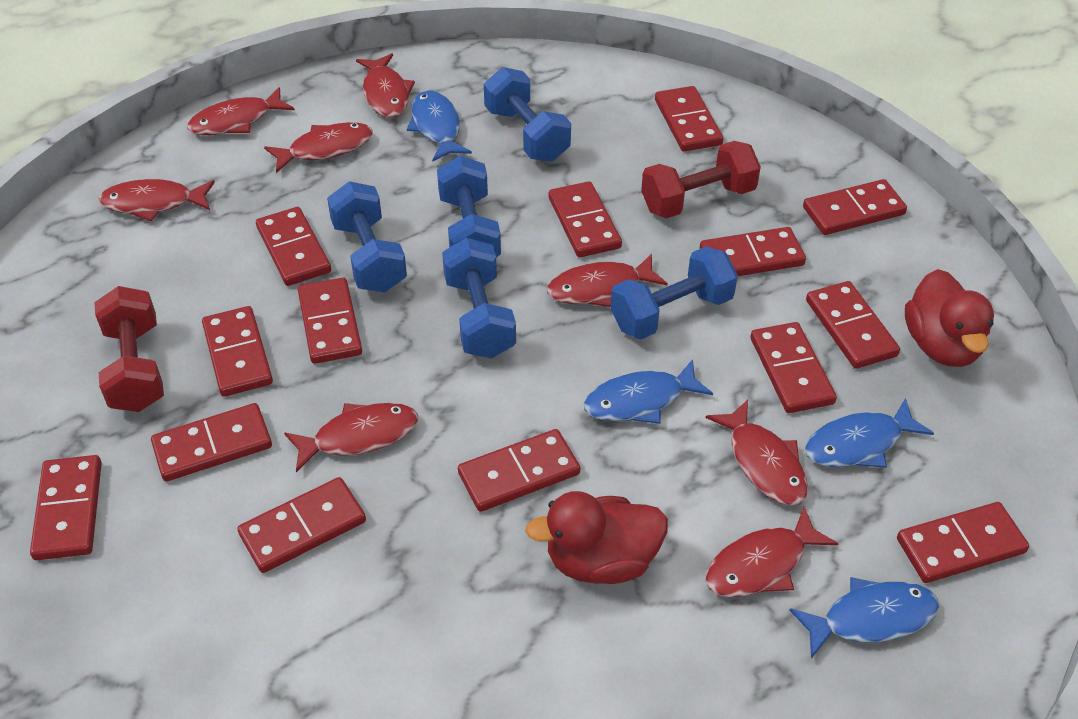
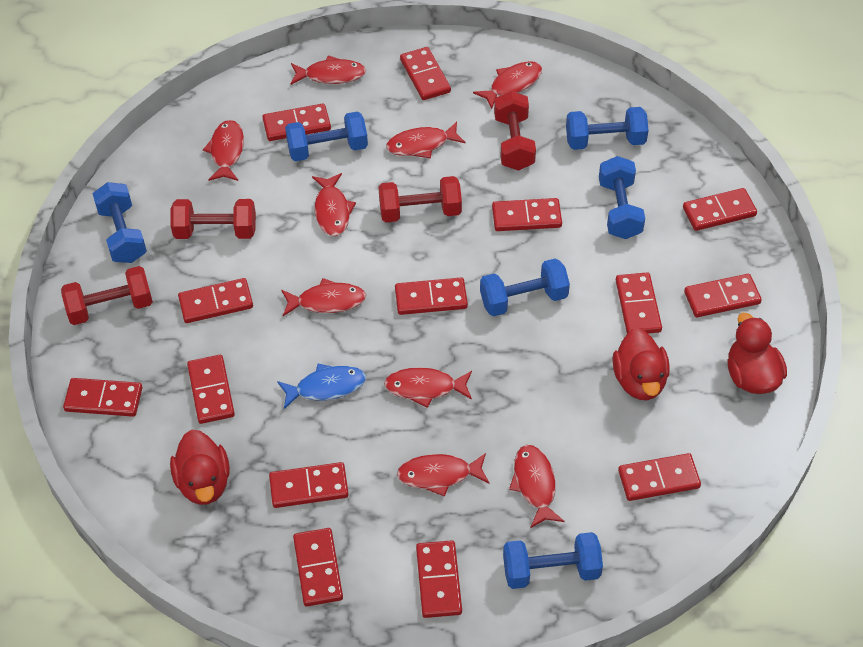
blue dumbbell: 5 -> 6
blue fish: 4 -> 1
red duck: 2 -> 3
red dumbbell: 2 -> 4
red fish: 8 -> 9

